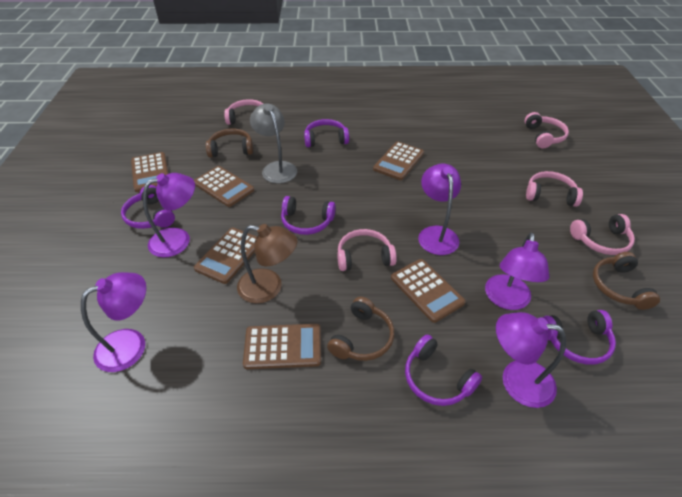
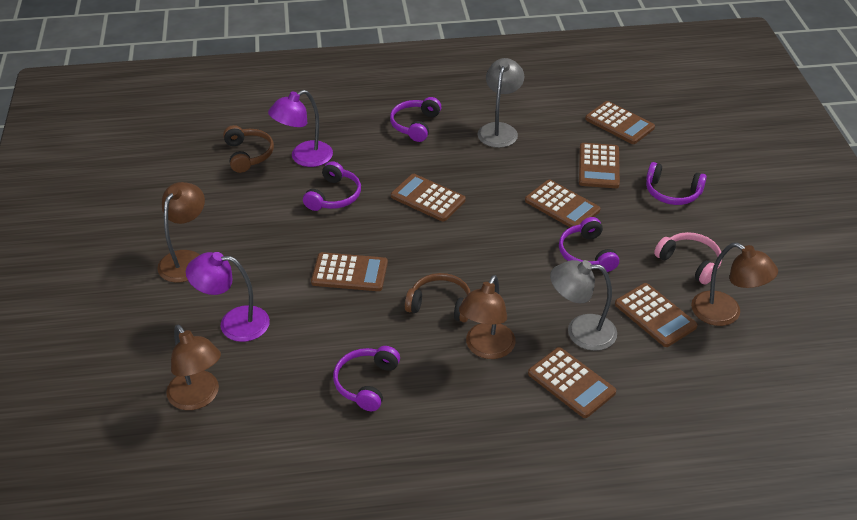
brown calculator: 6 -> 7
brown headphones: 3 -> 2
brown lamp: 1 -> 4
grey lamp: 1 -> 2
pink headphones: 5 -> 1
purple lamp: 5 -> 2

